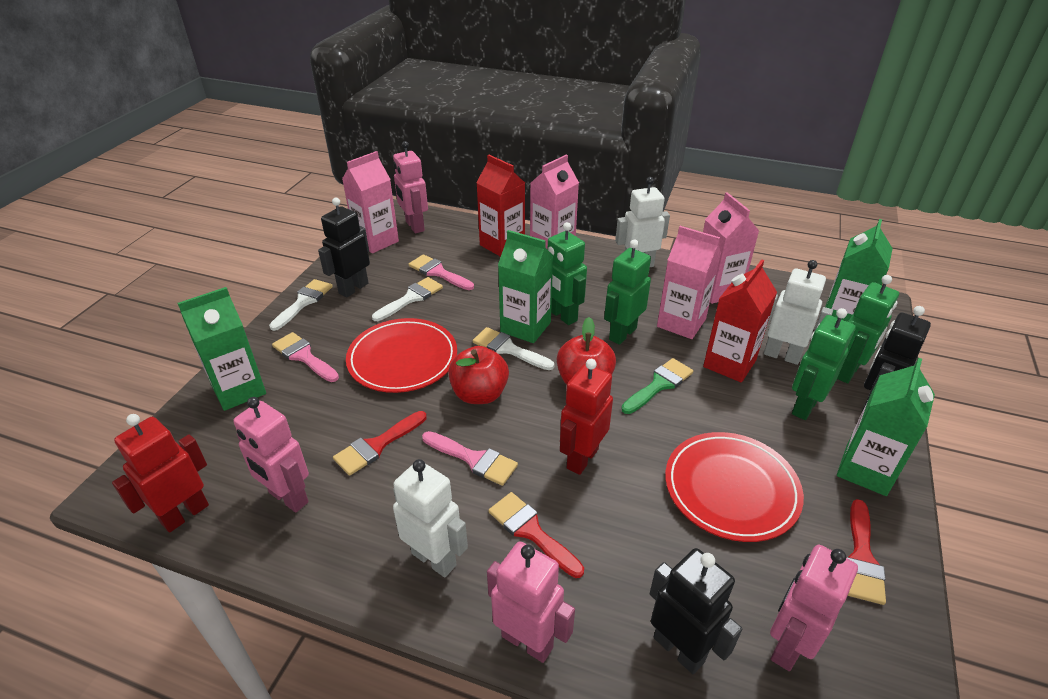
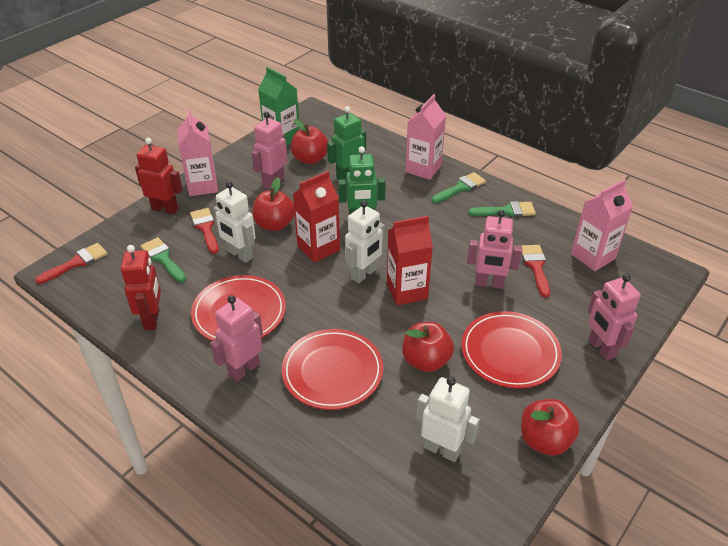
black robot: 3 -> 0
green brush: 1 -> 3
green carton: 4 -> 1
green robot: 4 -> 2
pink brush: 3 -> 0
pink carton: 4 -> 3
red apple: 2 -> 4
red plate: 2 -> 3
white brush: 3 -> 0

